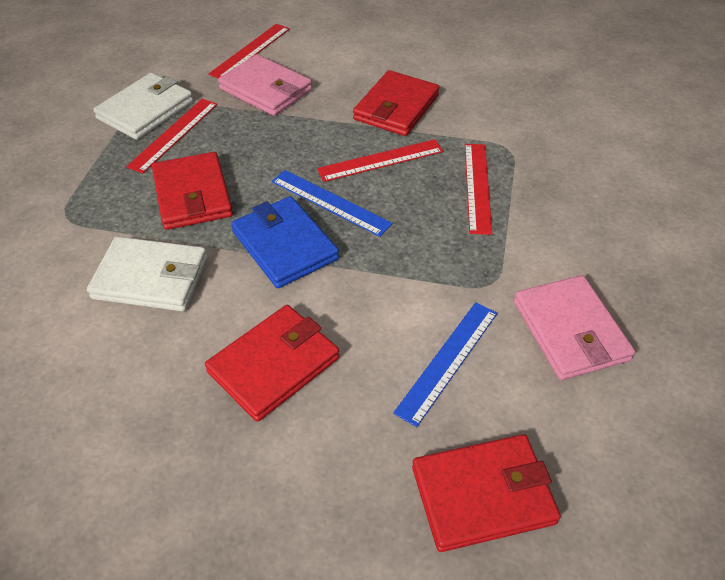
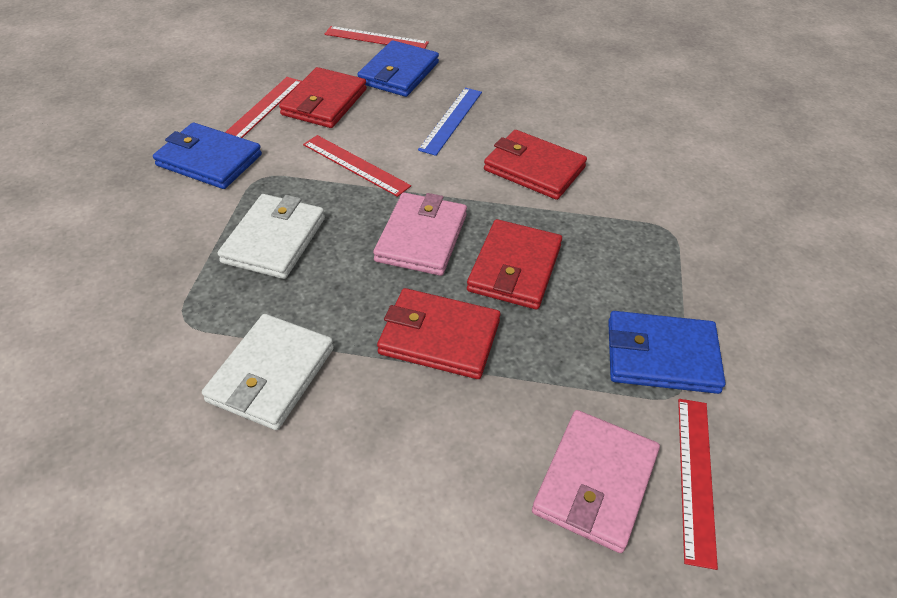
blue ruler: 2 -> 1
blue wallet: 1 -> 3

